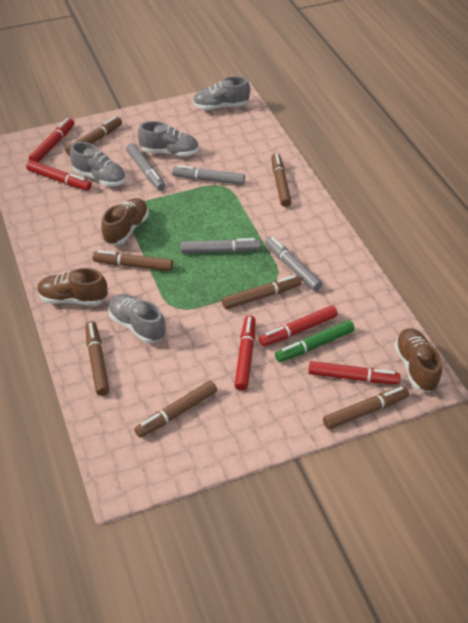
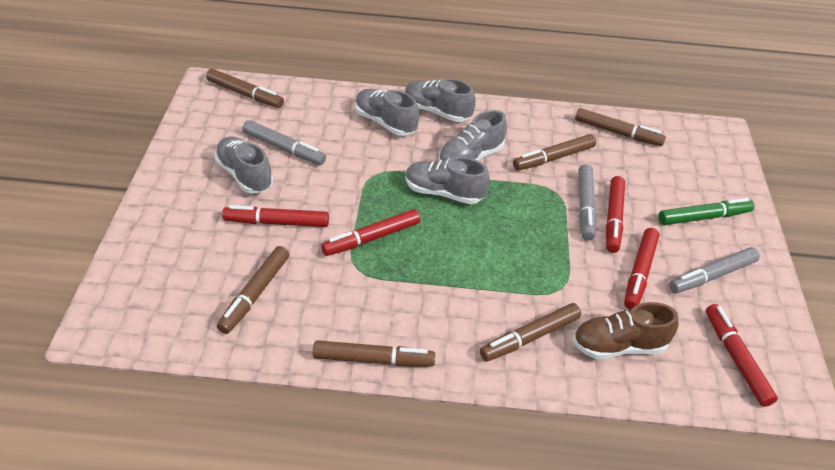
brown marker: 7 -> 6
brown shoe: 3 -> 1
grey marker: 4 -> 3
grey shoe: 4 -> 5

